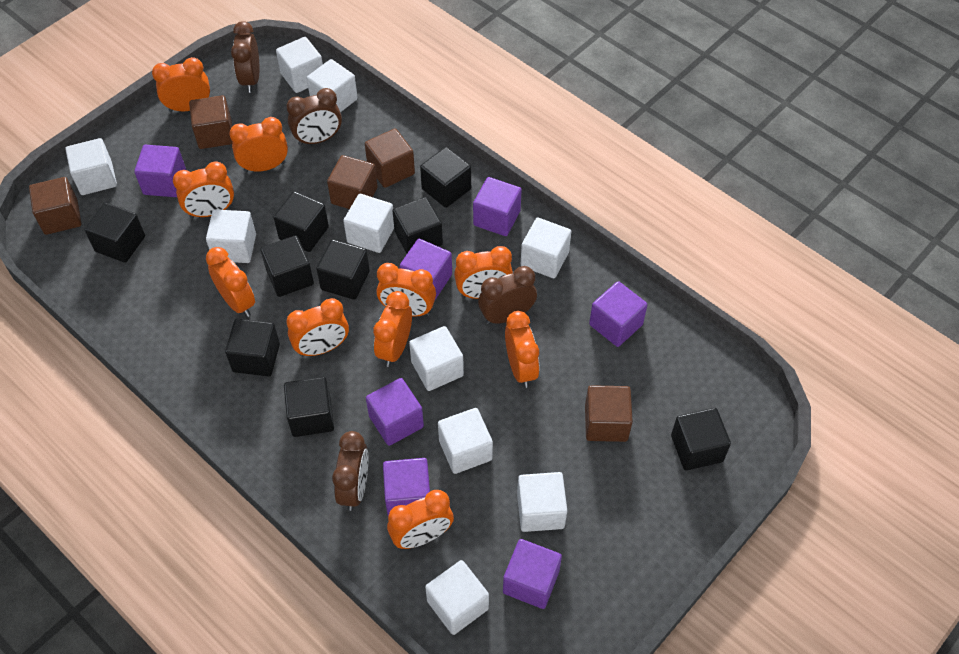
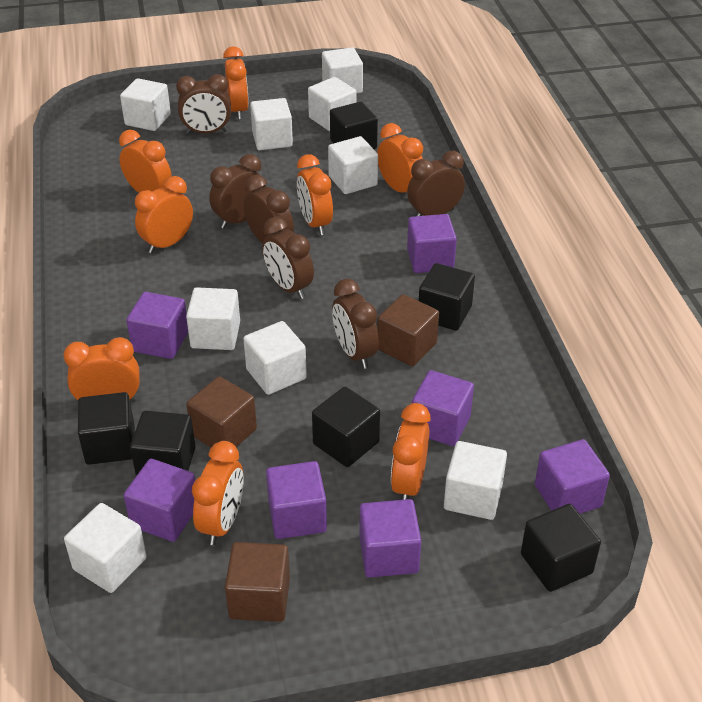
black cube: 9 -> 6
brown clock: 4 -> 6
brown cube: 5 -> 3
orange clock: 10 -> 8
white cube: 10 -> 9

